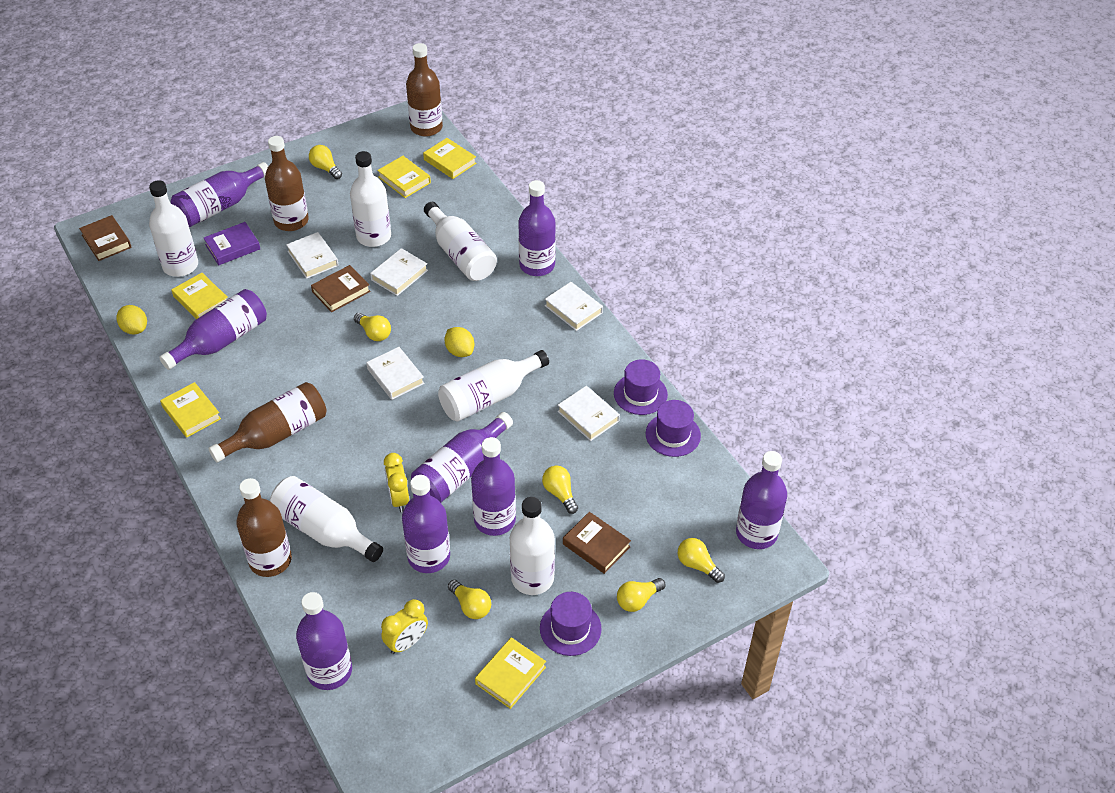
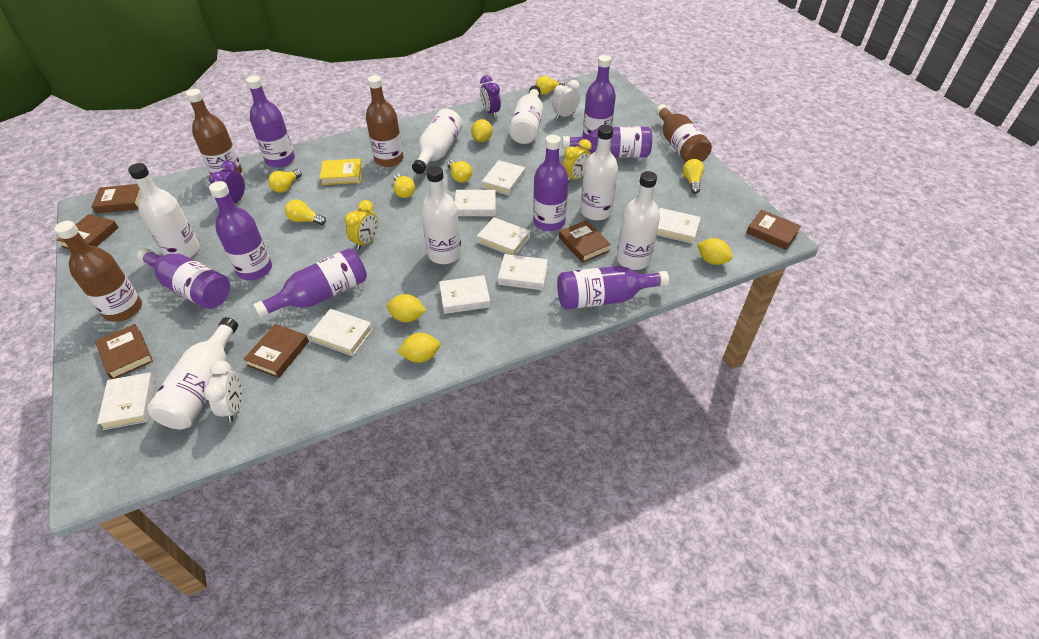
brown book: 3 -> 6
purple book: 1 -> 0
purple clock: 0 -> 2
purple hat: 3 -> 0
white book: 5 -> 8
white bottle: 6 -> 7
white clock: 0 -> 2
yellow book: 5 -> 1
yellow lemon: 2 -> 4

